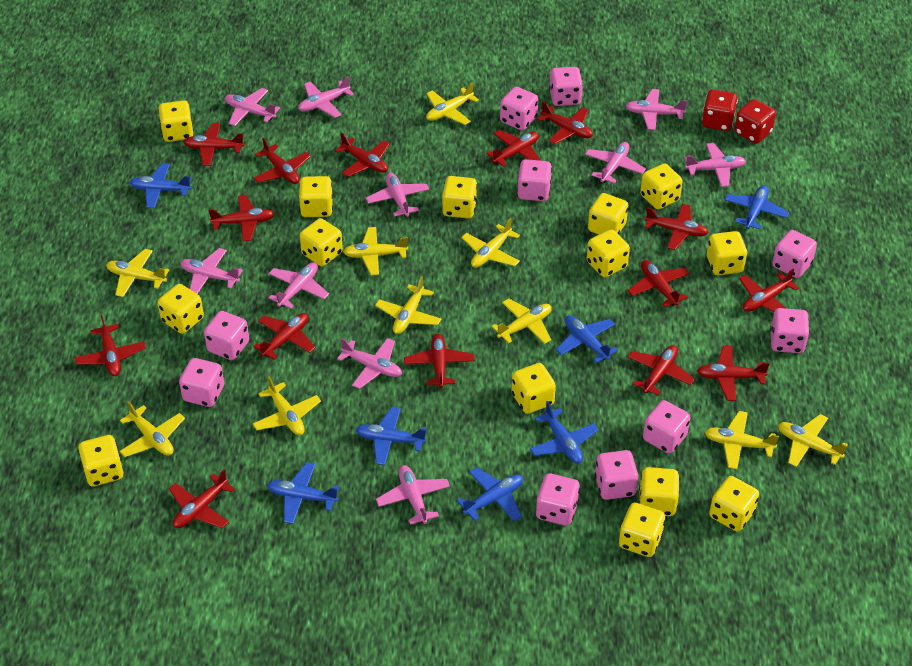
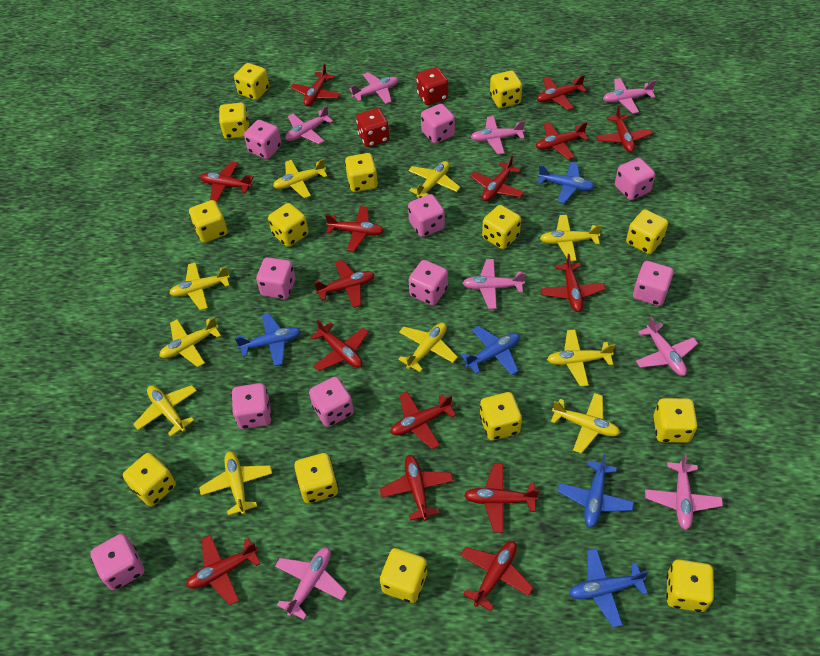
blue plane: 7 -> 5
pink plane: 10 -> 8

